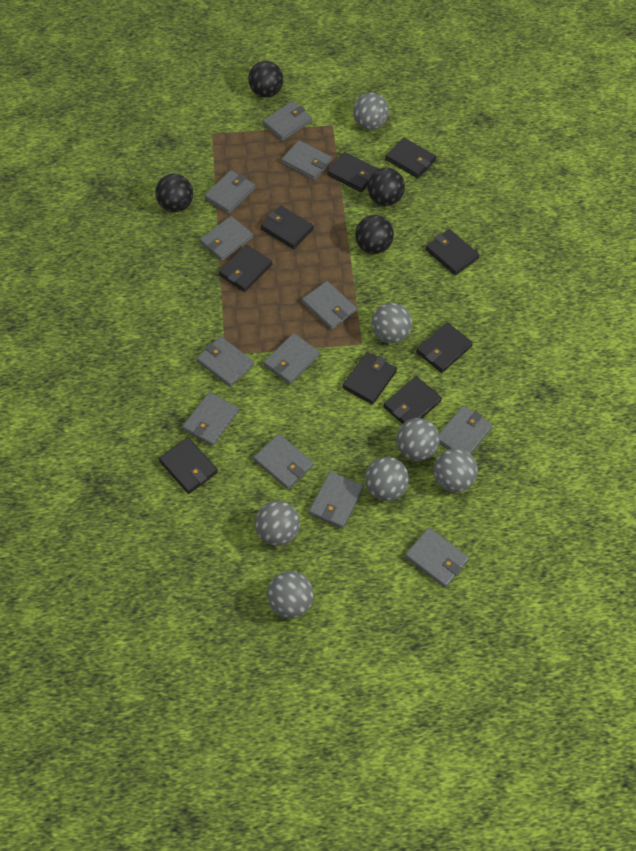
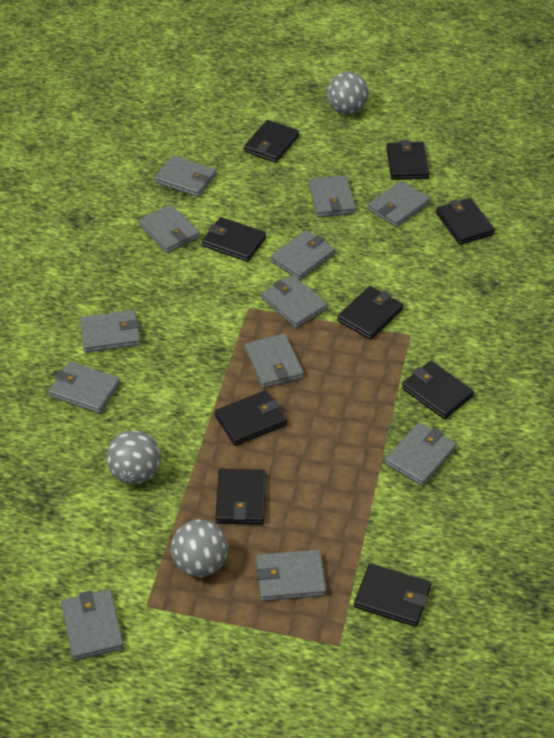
black ball: 4 -> 0
grey ball: 7 -> 3

